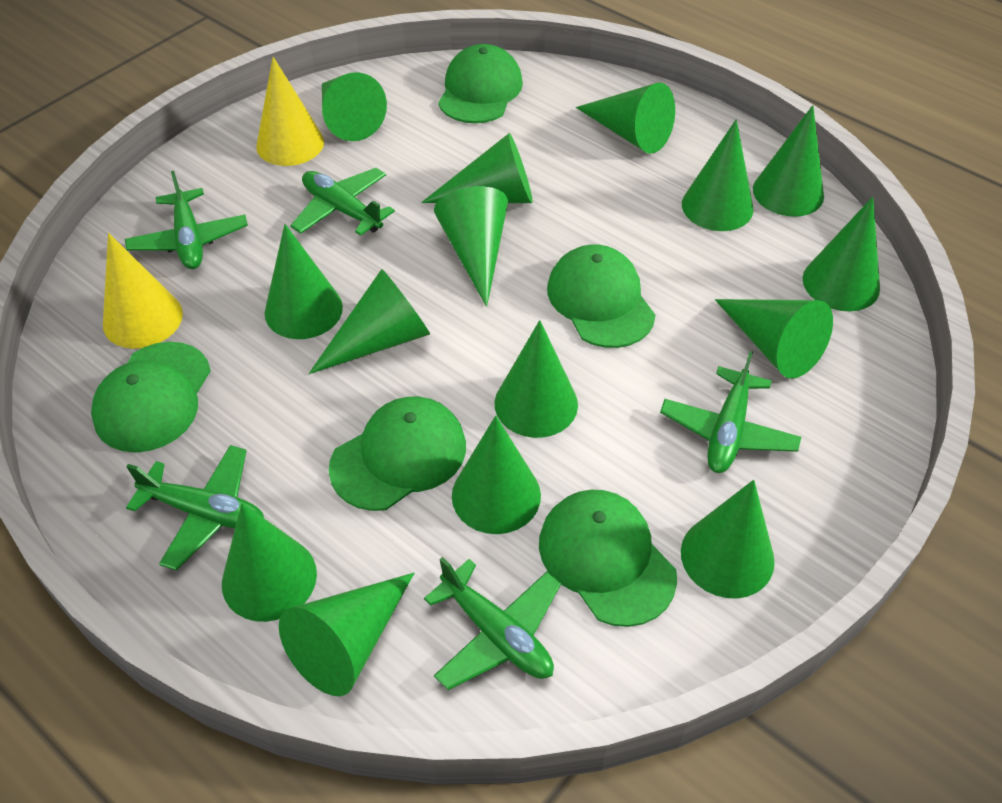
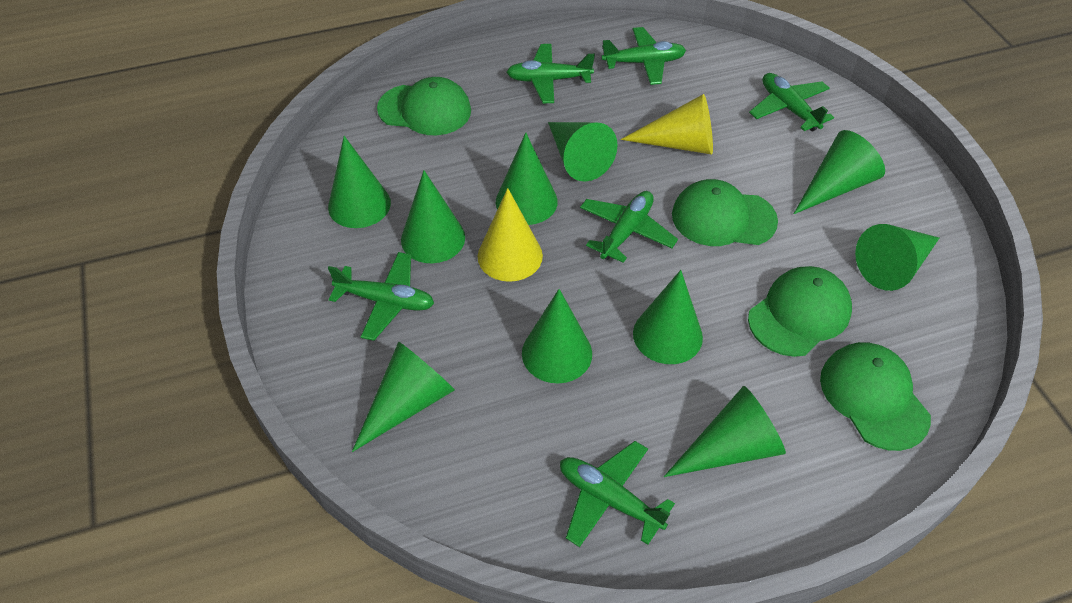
green cap: 5 -> 4
green cone: 15 -> 10
green plane: 5 -> 6

